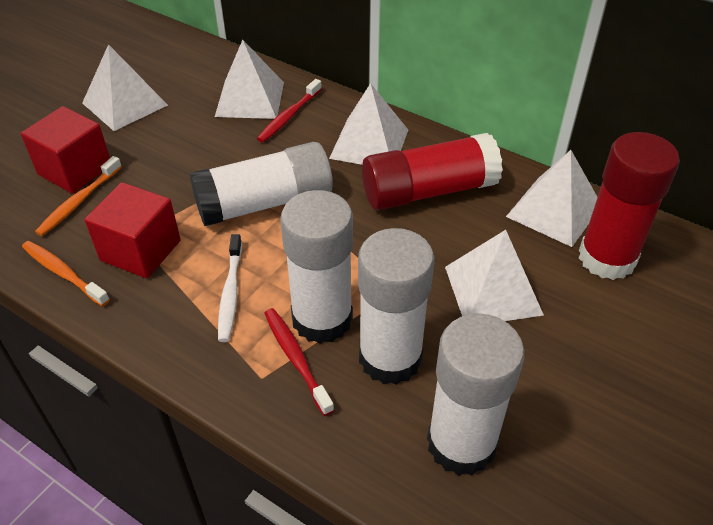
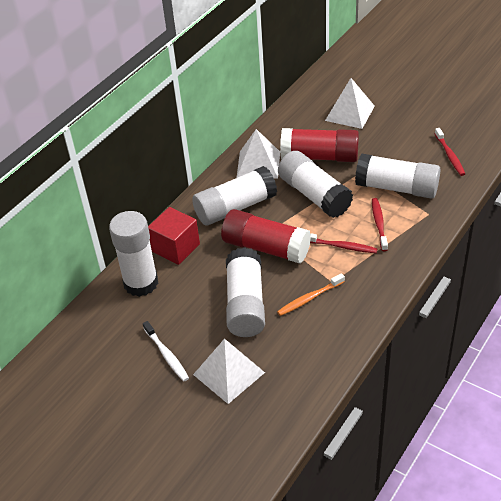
orange toothbrush: 2 -> 1
red cube: 2 -> 1
red toothbrush: 2 -> 3
white glue stick: 4 -> 5
white pyramid: 5 -> 3

